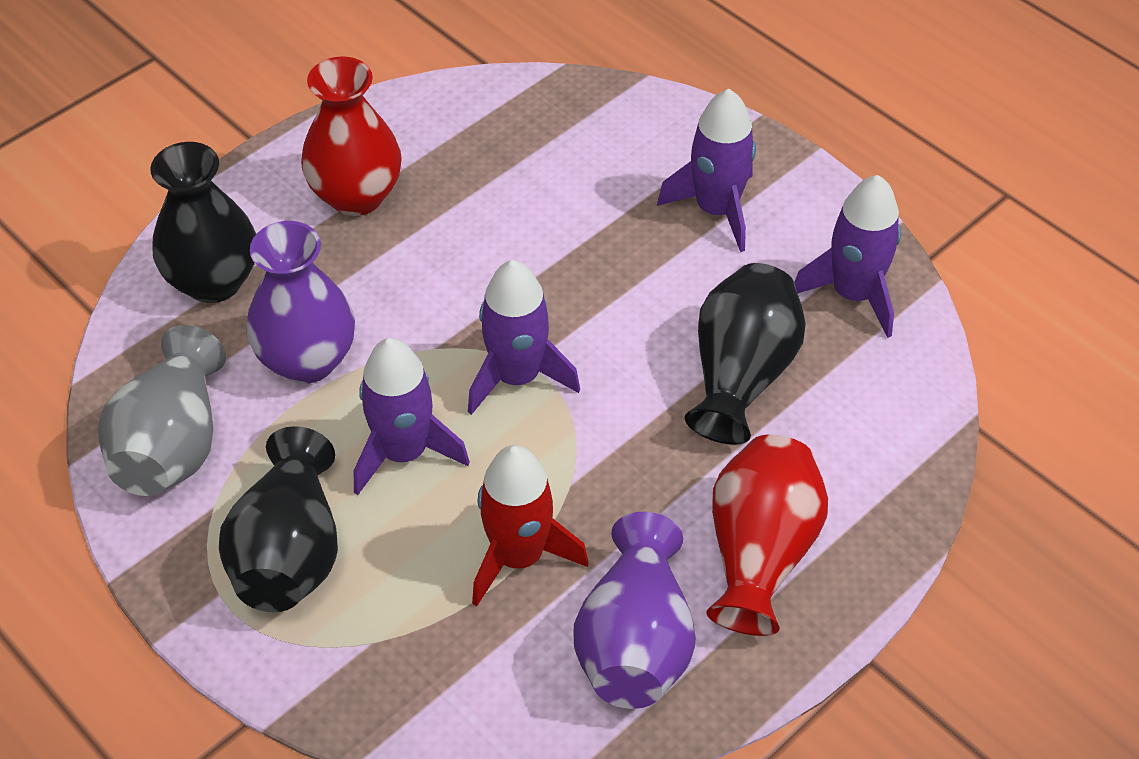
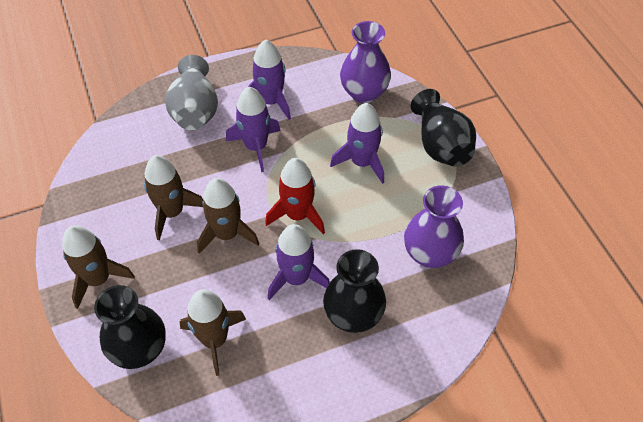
brown rocket: 0 -> 4
red vase: 2 -> 0

